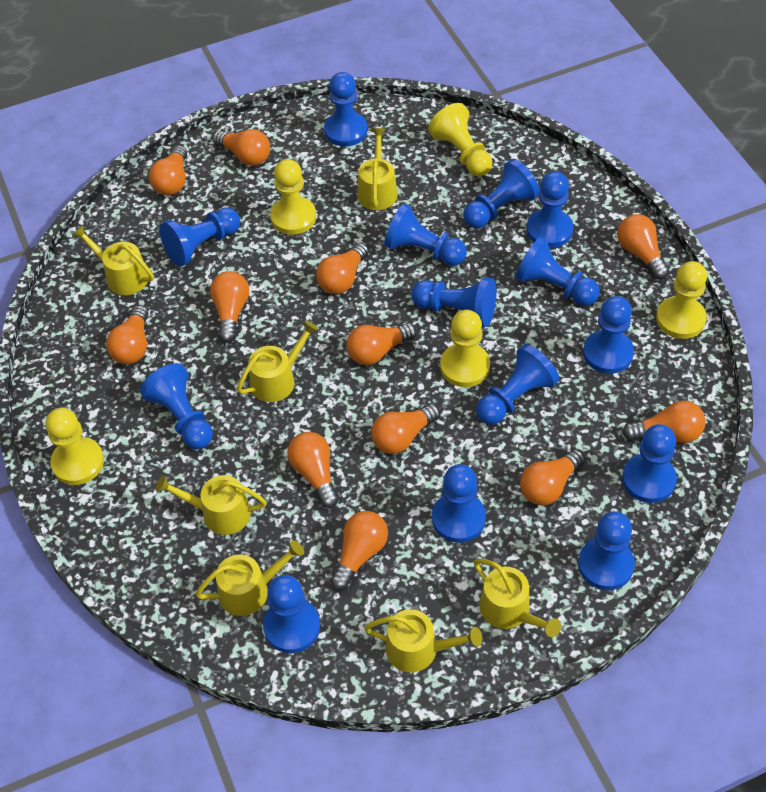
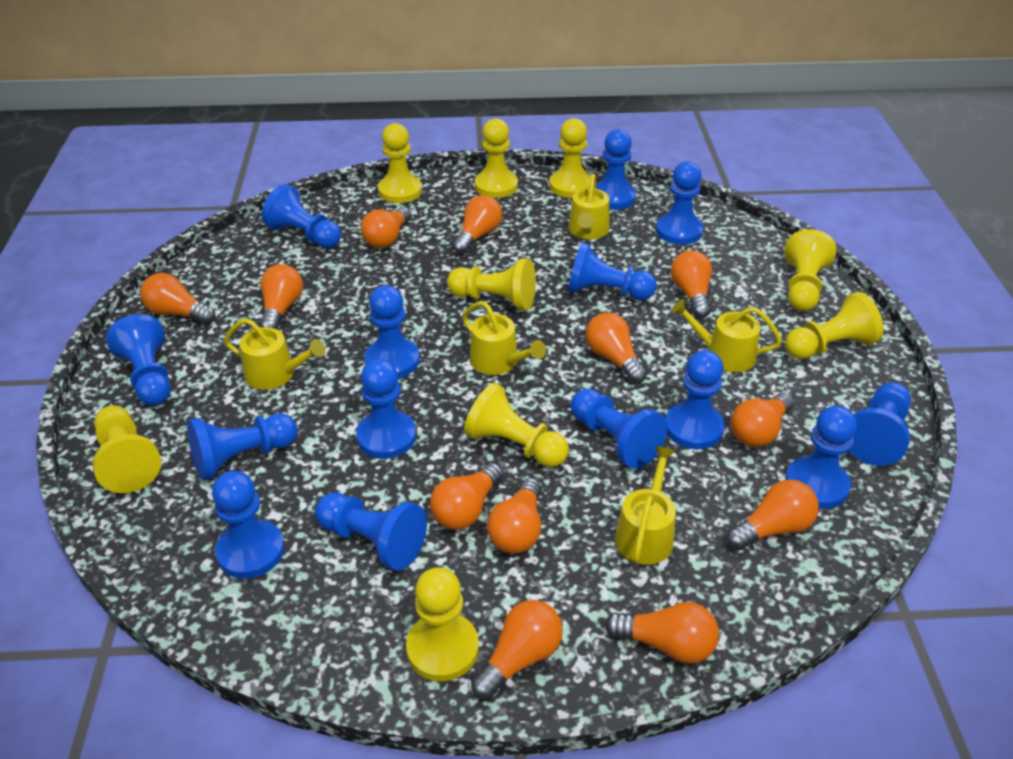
yellow pawn: 5 -> 9
yellow watering can: 7 -> 5

